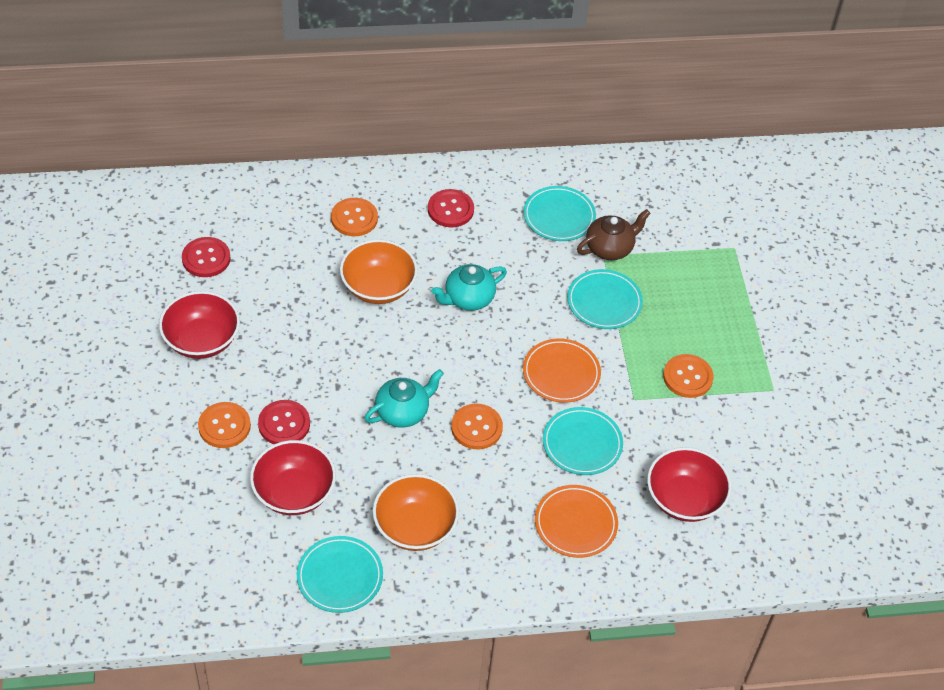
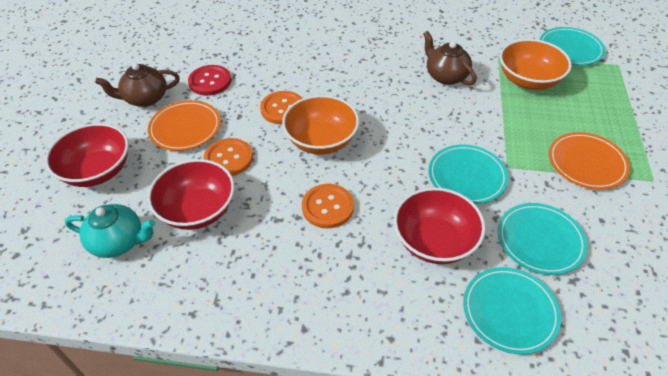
brown teapot: 1 -> 2
orange button: 4 -> 3
red button: 3 -> 1
turquoise teapot: 2 -> 1

